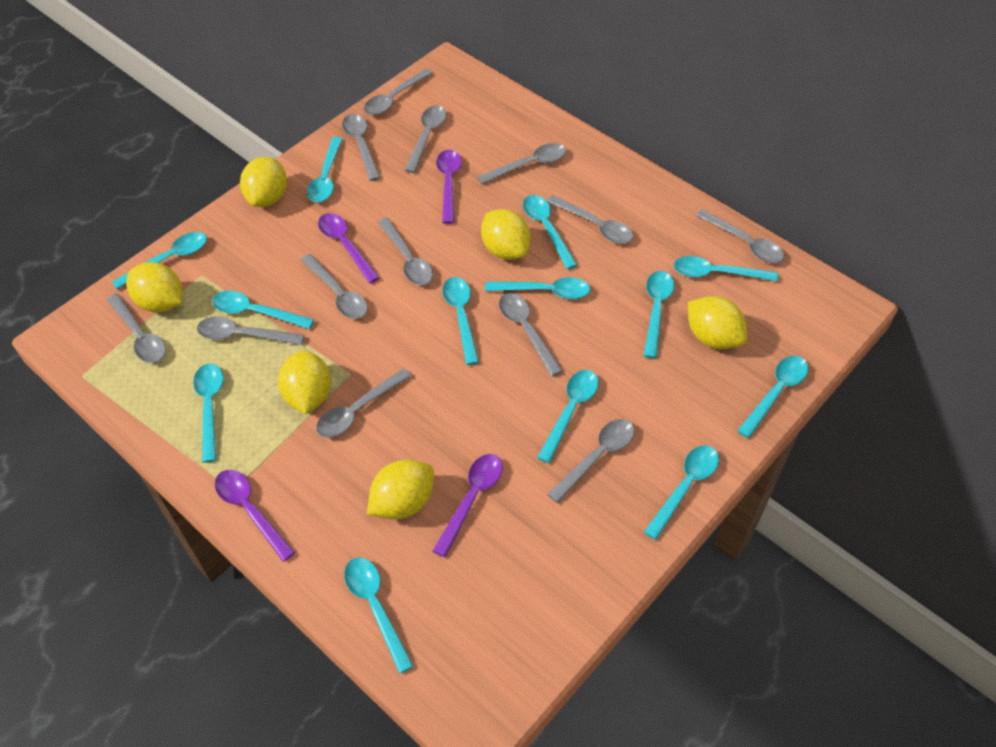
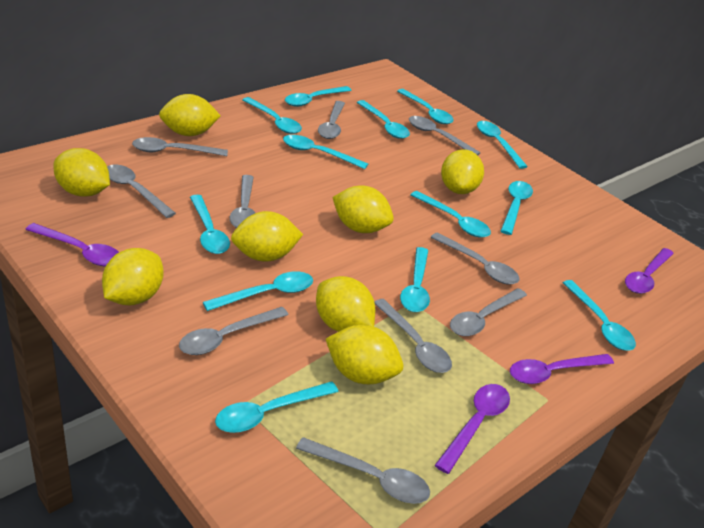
grey spoon: 13 -> 10
yellow lemon: 6 -> 8

